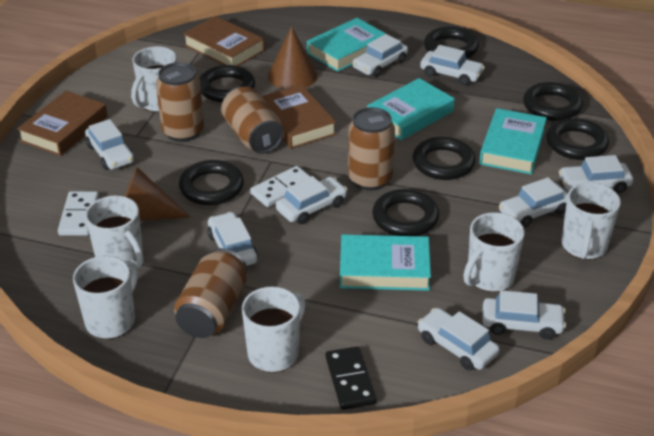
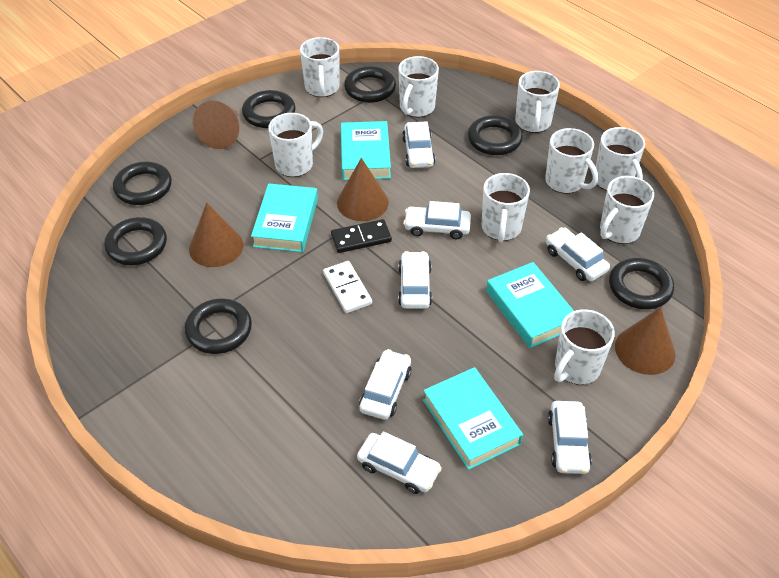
brown book: 3 -> 0
brown can: 4 -> 0
brown cone: 2 -> 4
white car: 9 -> 7
white domino: 2 -> 1
white mug: 6 -> 9

